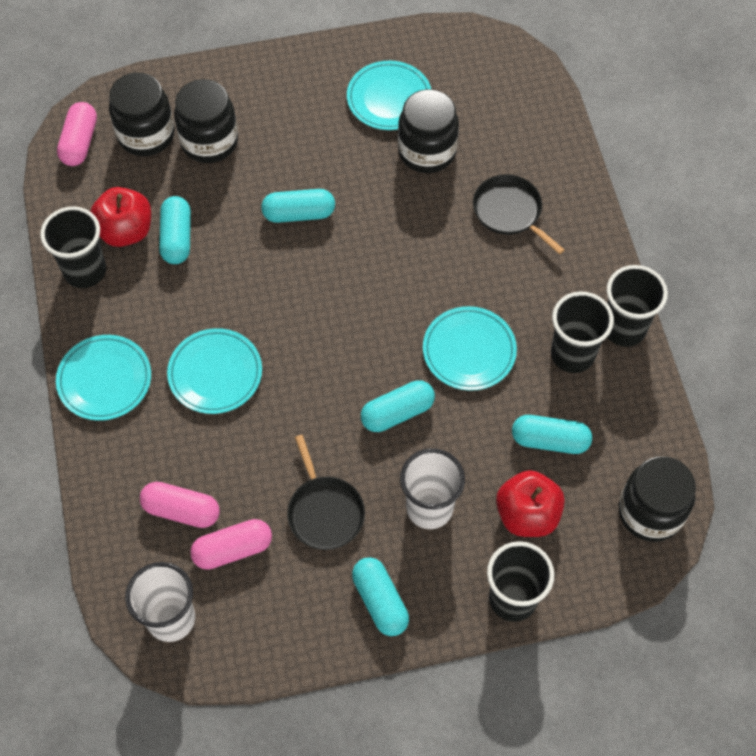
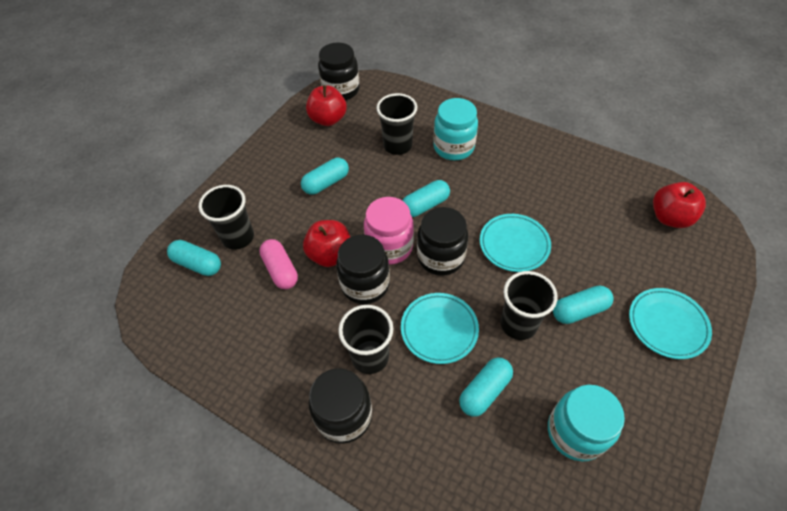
black pan: 2 -> 0
pink capsule: 3 -> 1
pink jar: 0 -> 1
red apple: 2 -> 3
turquoise jar: 0 -> 2
turquoise plate: 4 -> 3
white cup: 2 -> 0

